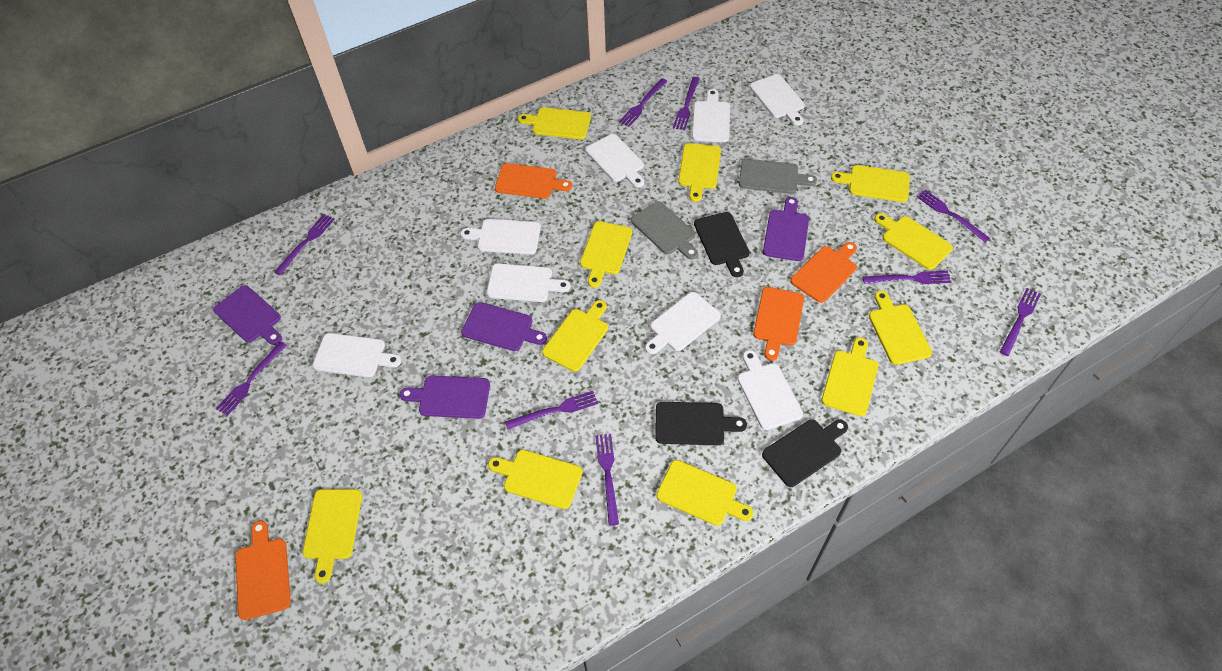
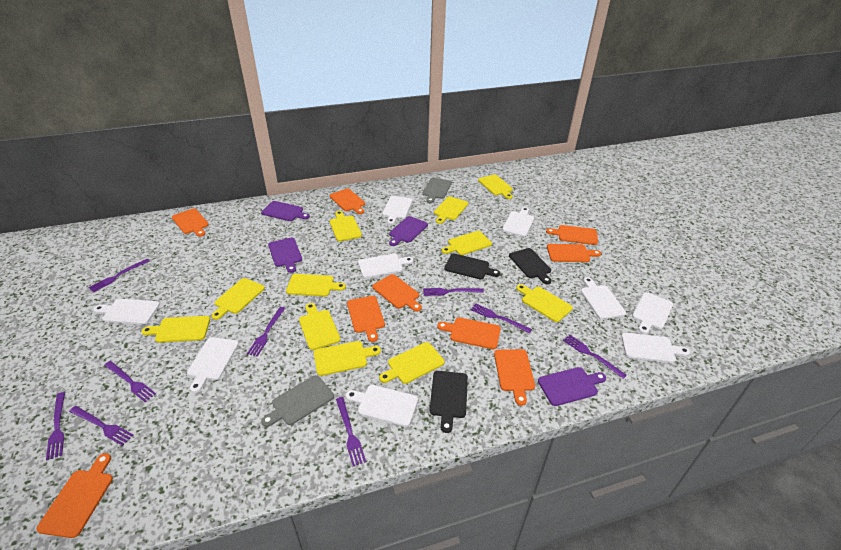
orange cutting board: 4 -> 9
white cutting board: 8 -> 9

